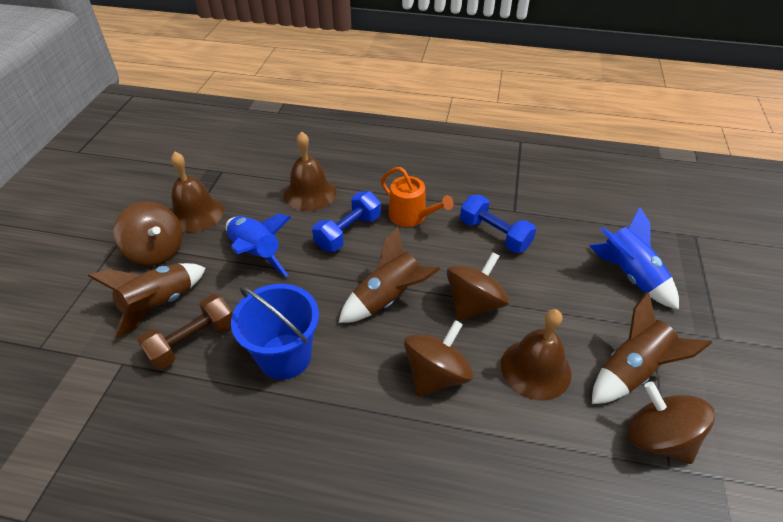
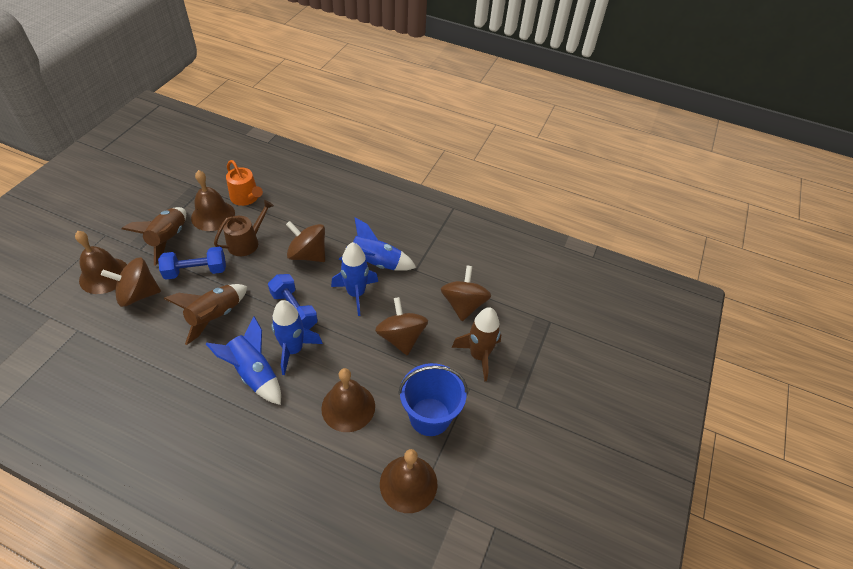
blue rocket: 2 -> 4
brown bell: 3 -> 4
brown dumbbell: 1 -> 0
brown watering can: 0 -> 1

